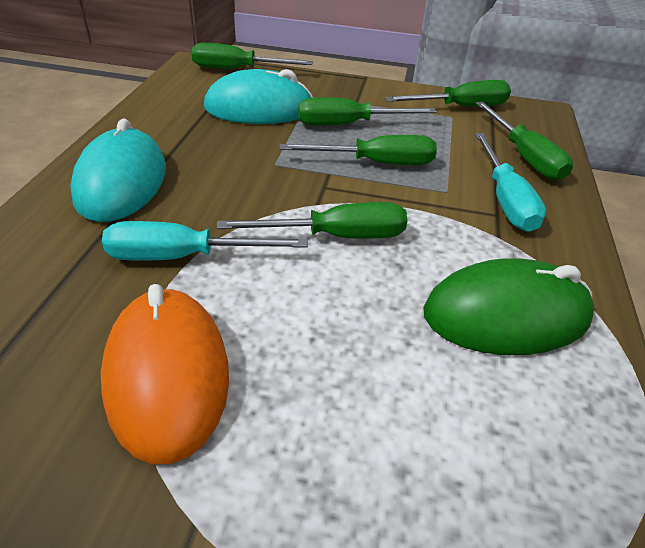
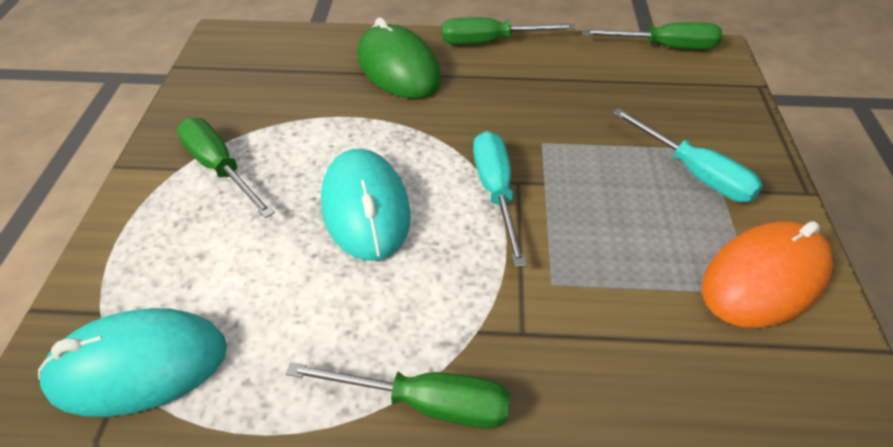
green screwdriver: 6 -> 4

